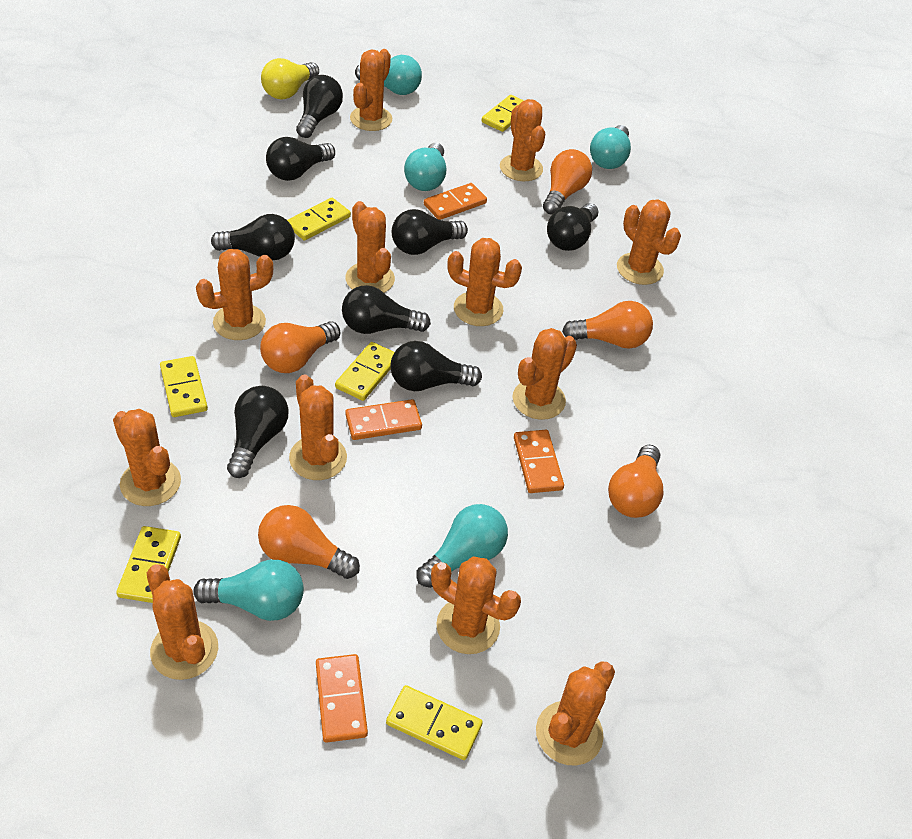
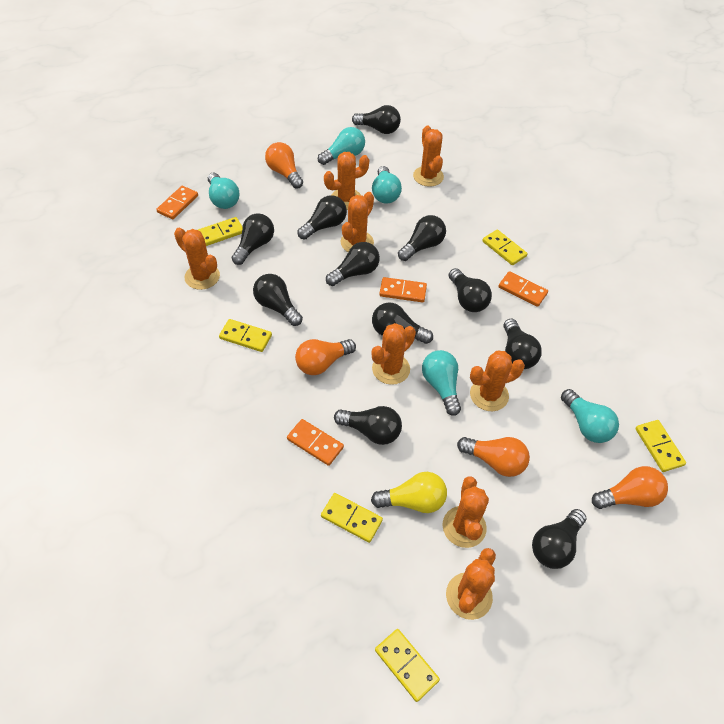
black light bulb: 8 -> 11
orange cactus: 12 -> 8
orange light bulb: 5 -> 4

